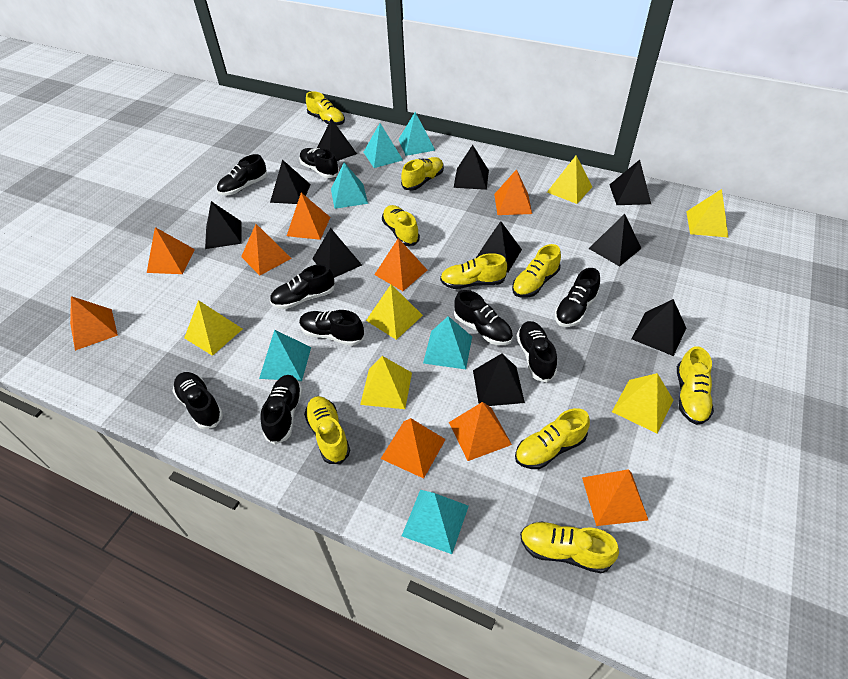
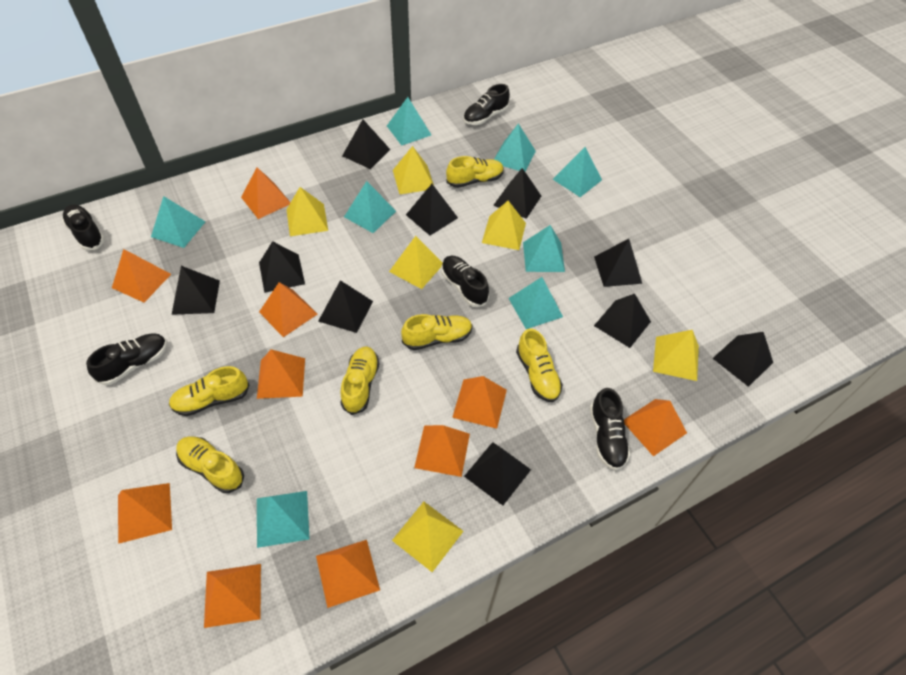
black shoe: 9 -> 5
orange pyramid: 9 -> 10
turquoise pyramid: 6 -> 8
yellow shoe: 9 -> 6

